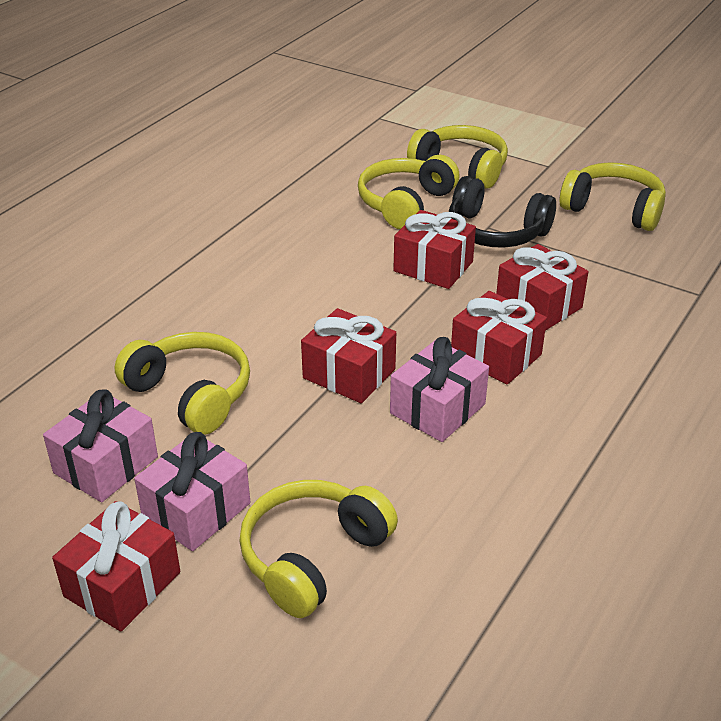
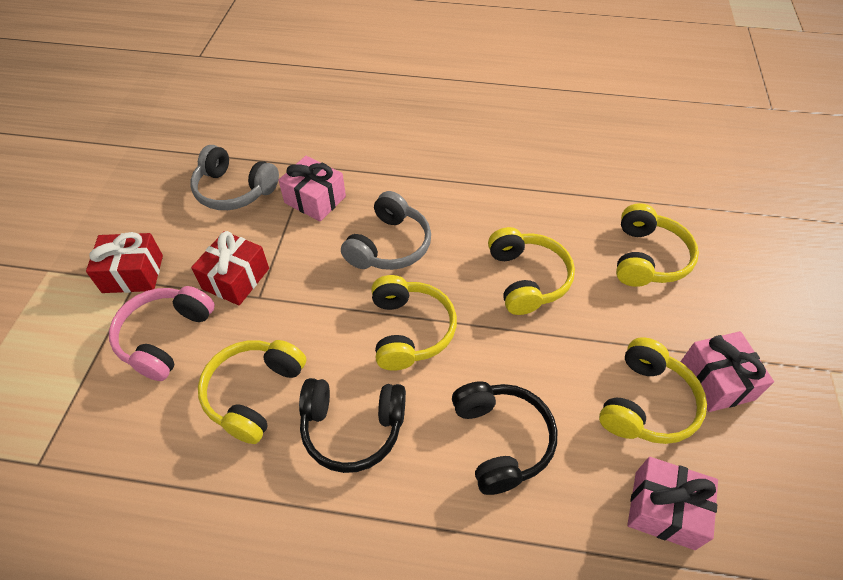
black headphones: 1 -> 2
grey headphones: 0 -> 2
pink headphones: 0 -> 1
red gift: 5 -> 2

